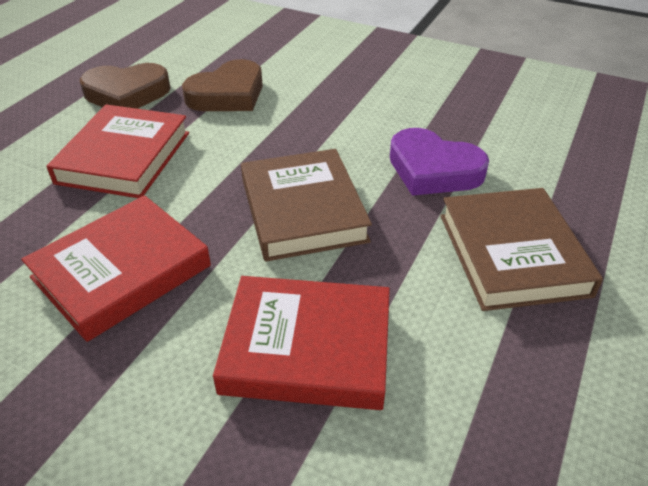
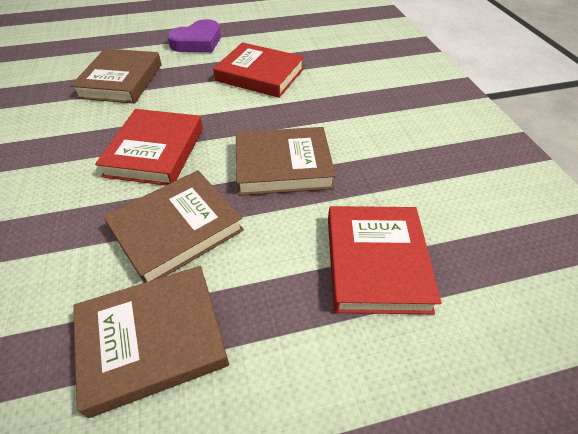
brown book: 2 -> 4
brown heart: 2 -> 0

